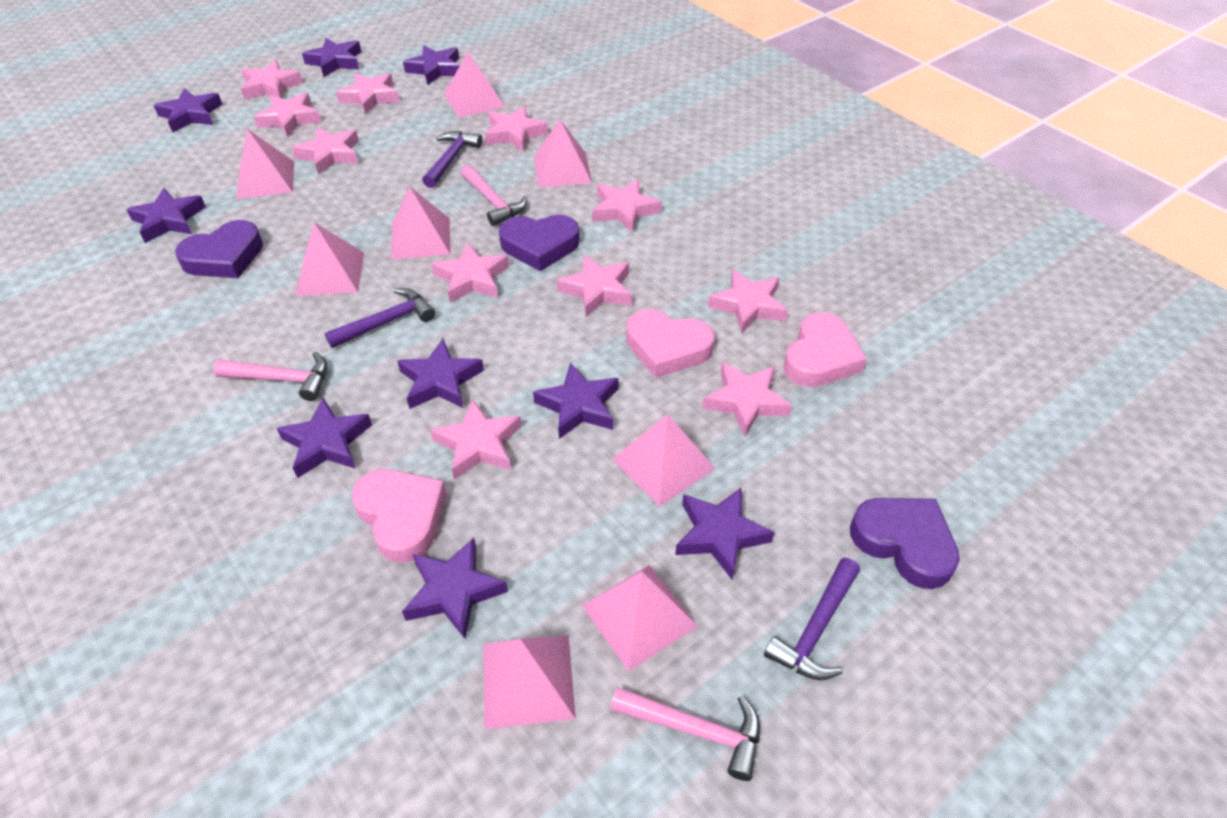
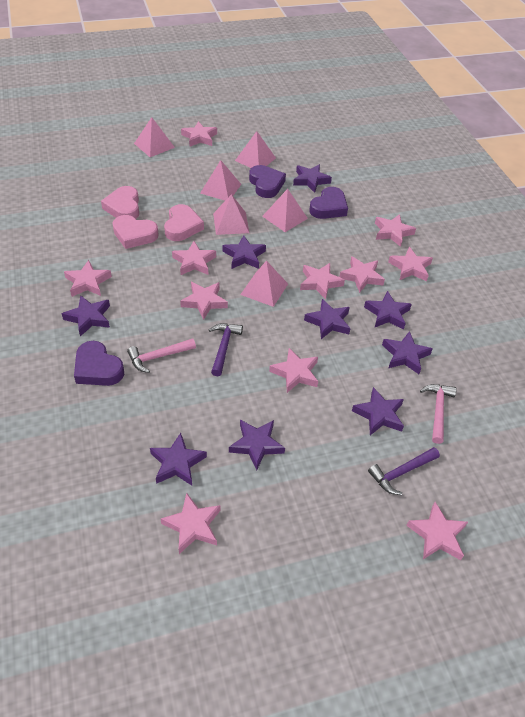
pink hammer: 3 -> 2
pink pyramid: 8 -> 6
purple hammer: 3 -> 2

